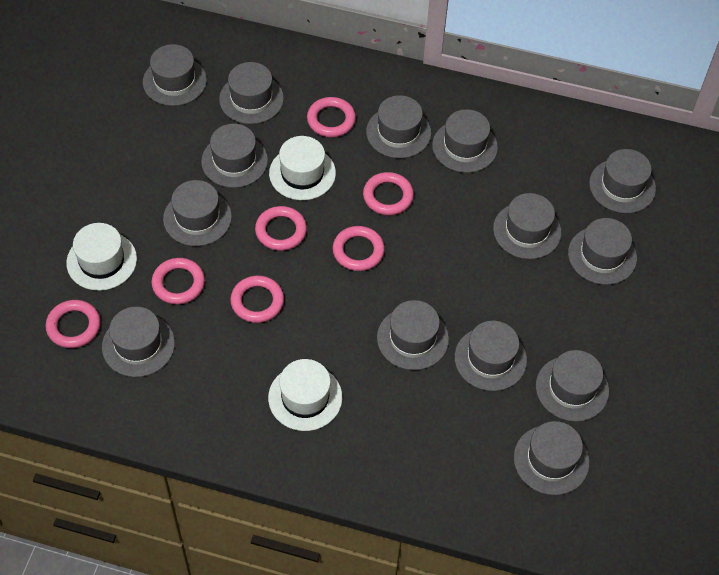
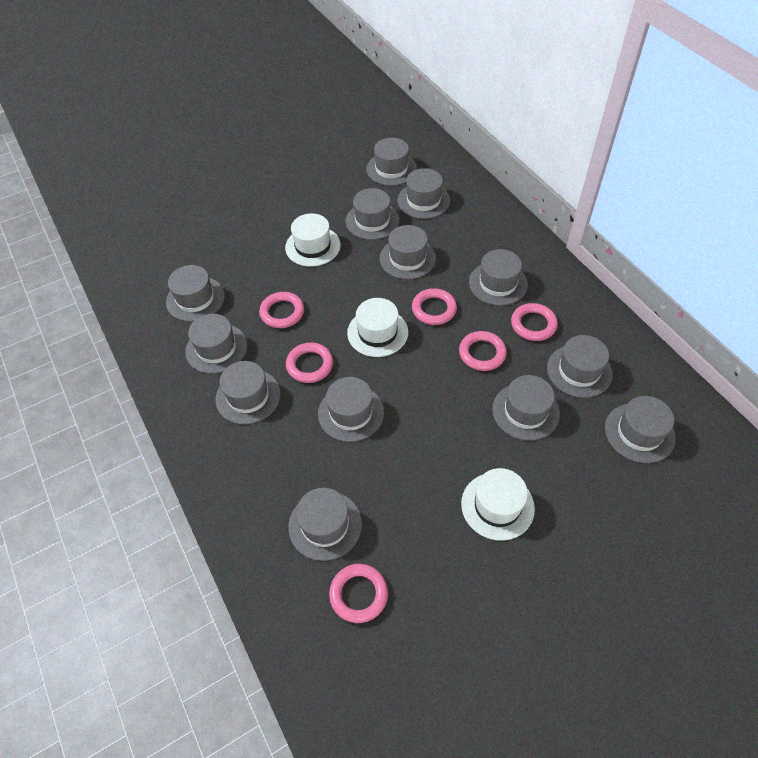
grey hat: 14 -> 13
pink ring: 7 -> 6

